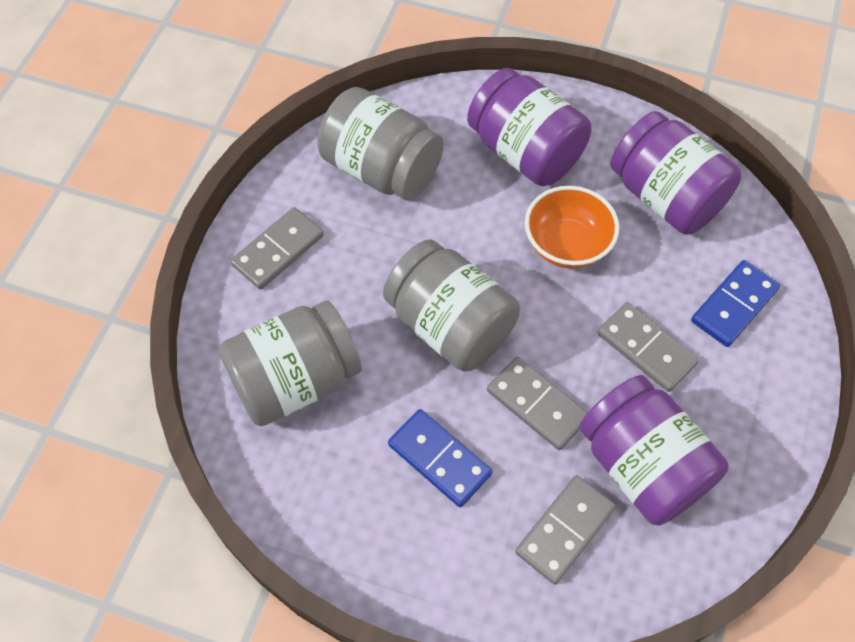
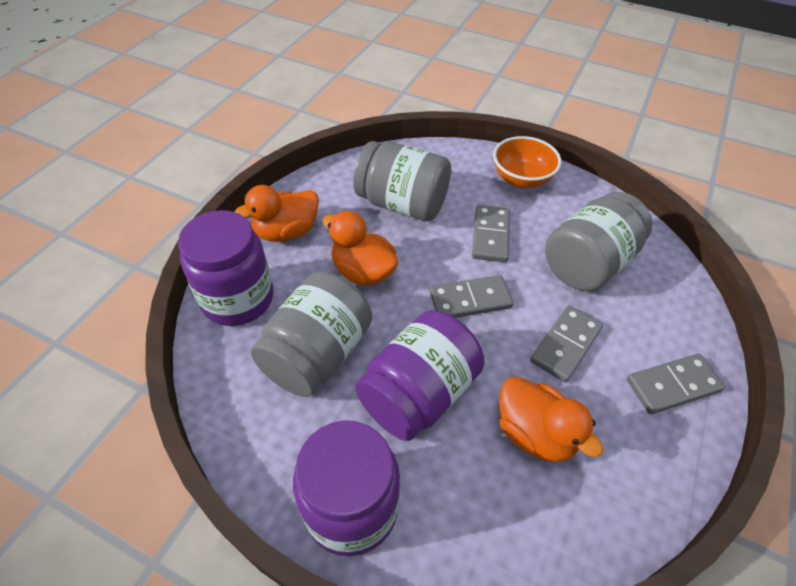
blue domino: 2 -> 0
orange duck: 0 -> 3

